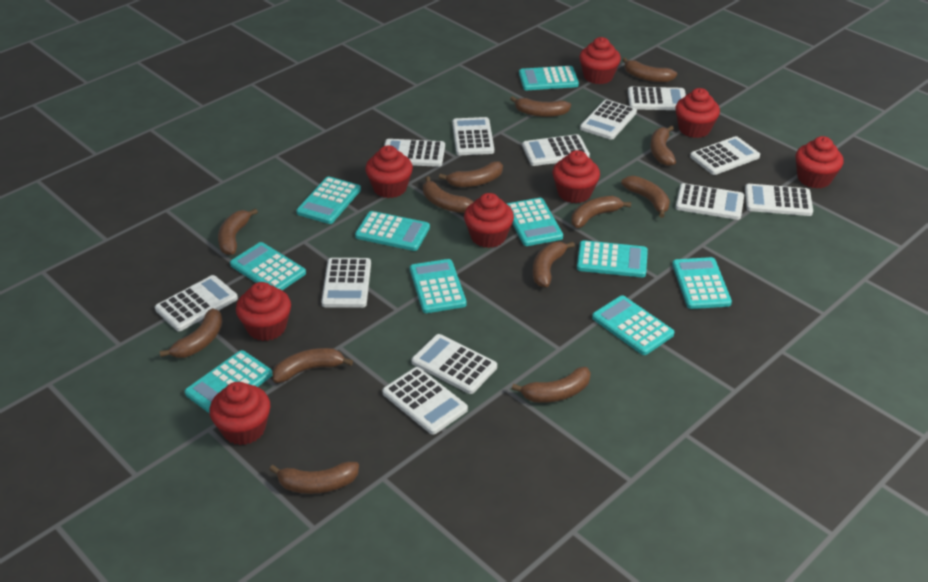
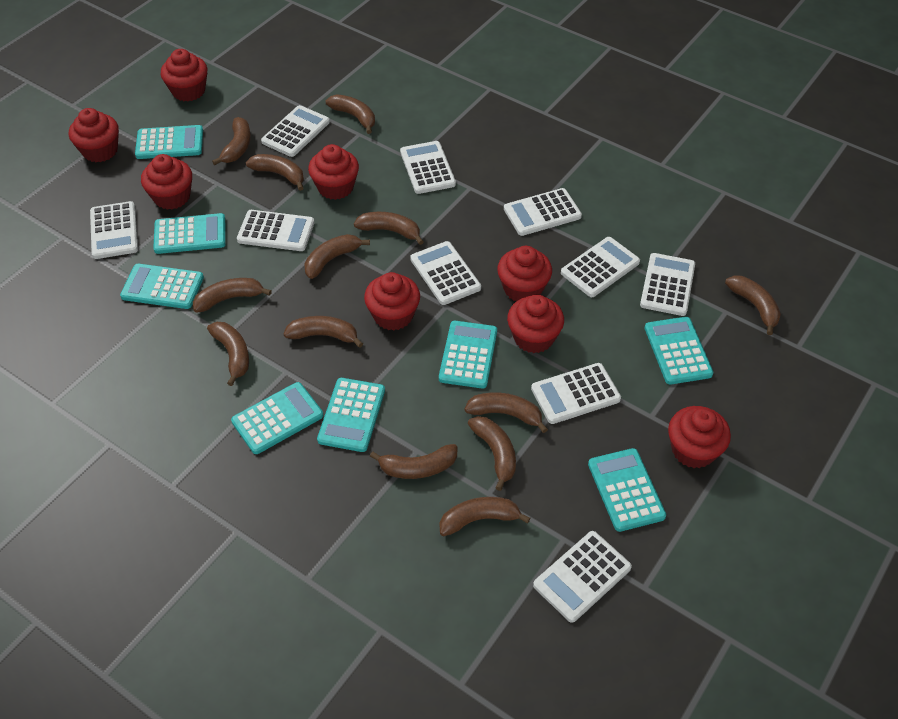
turquoise calculator: 10 -> 8
white calculator: 12 -> 10

